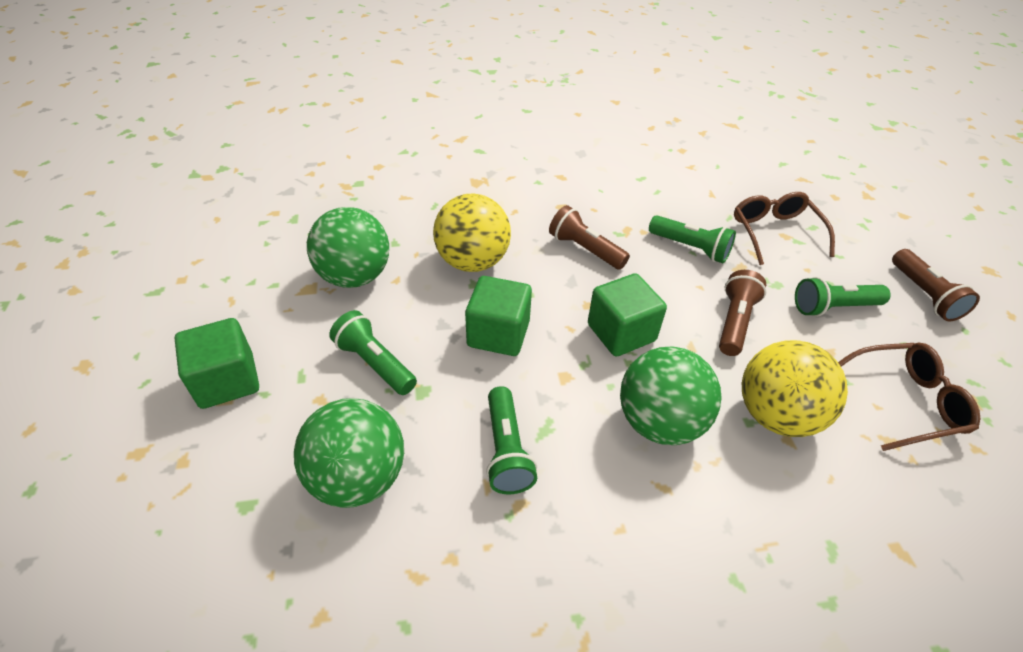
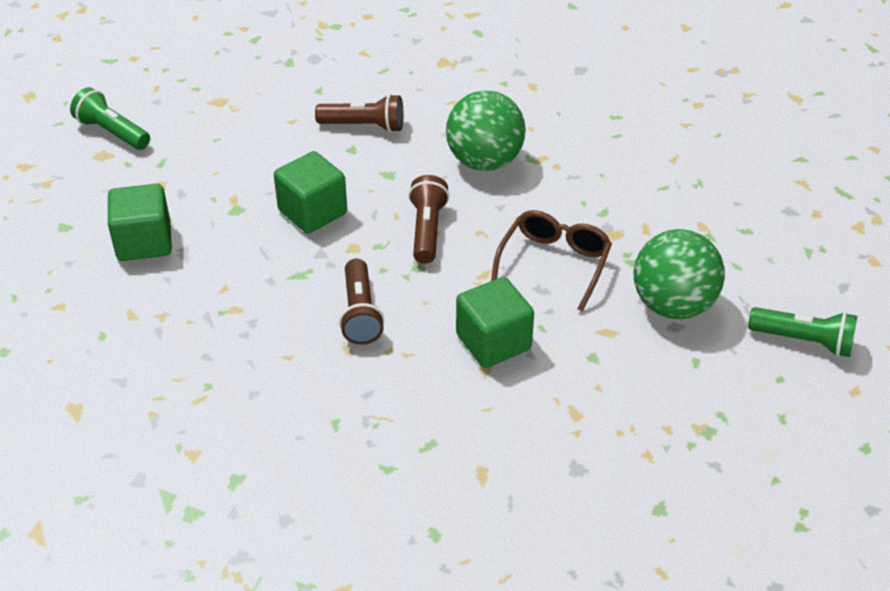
brown glasses: 2 -> 1
green ball: 3 -> 2
green flashlight: 4 -> 2
yellow ball: 2 -> 0

